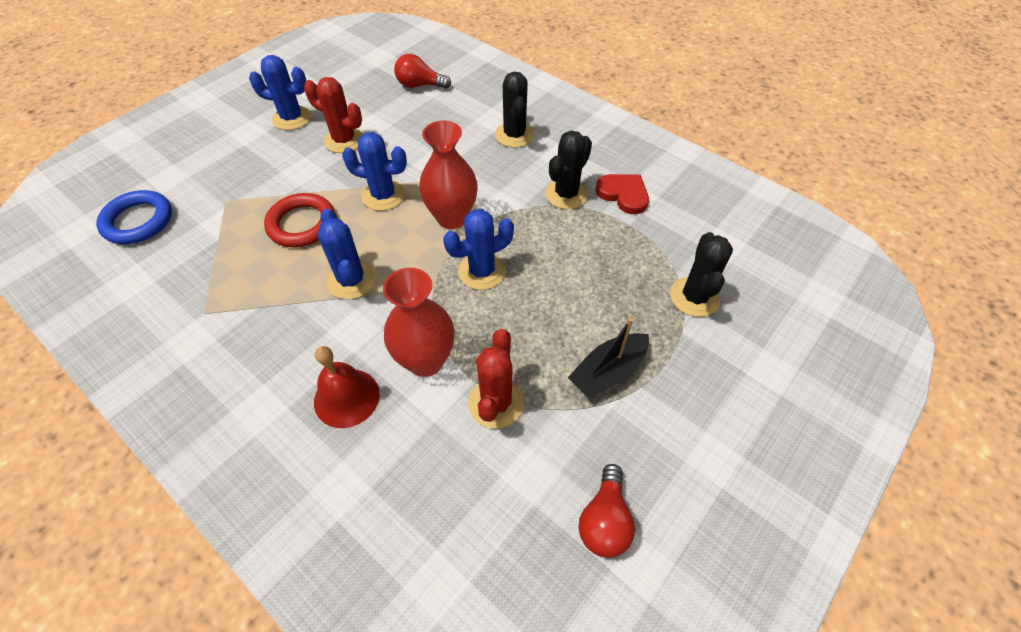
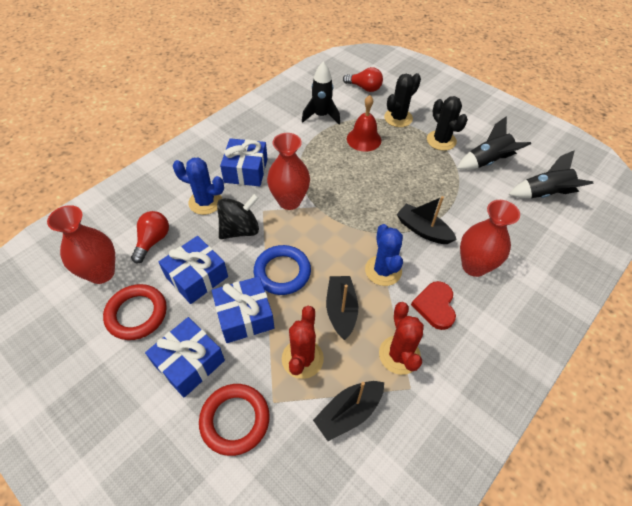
black boat: 1 -> 3
black cactus: 3 -> 2
black rocket: 0 -> 3
black spinning top: 0 -> 1
blue cactus: 4 -> 2
blue gift: 0 -> 4
red ring: 1 -> 2
red vase: 2 -> 3

